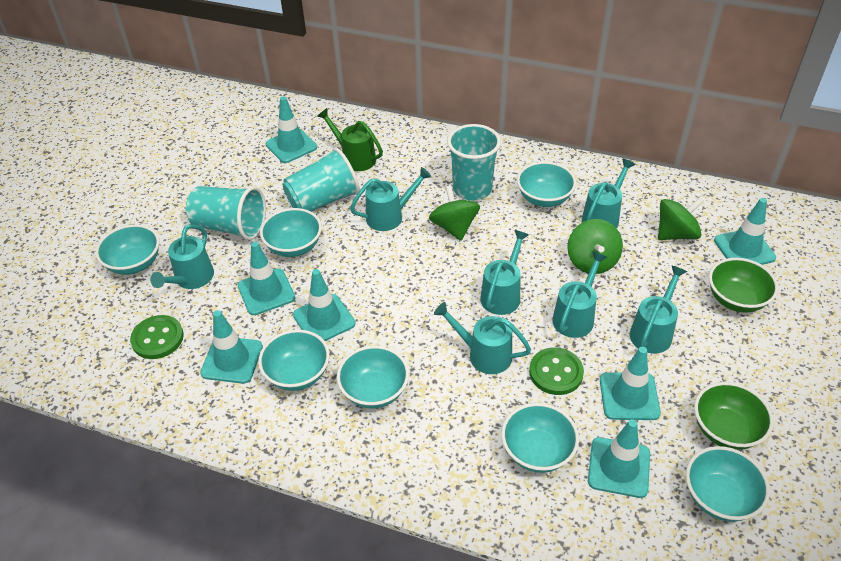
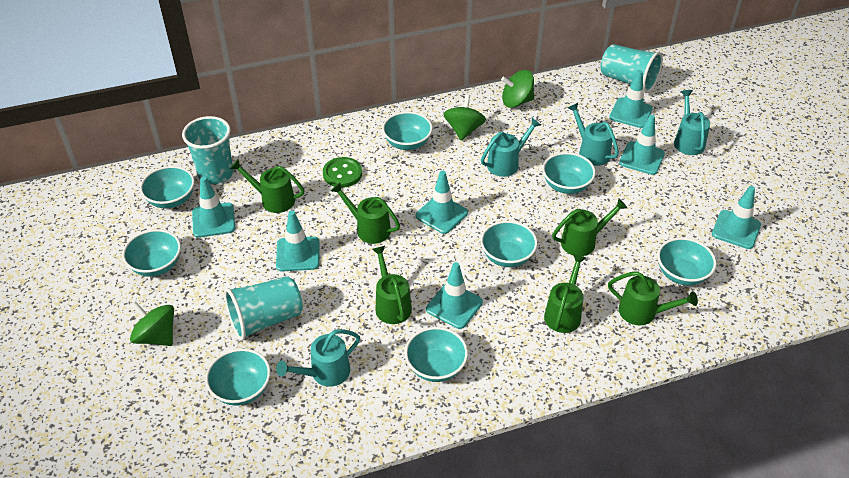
green bowl: 2 -> 0
green button: 2 -> 1
green watering can: 1 -> 6
turquoise bowl: 7 -> 8
turquoise watering can: 7 -> 4

